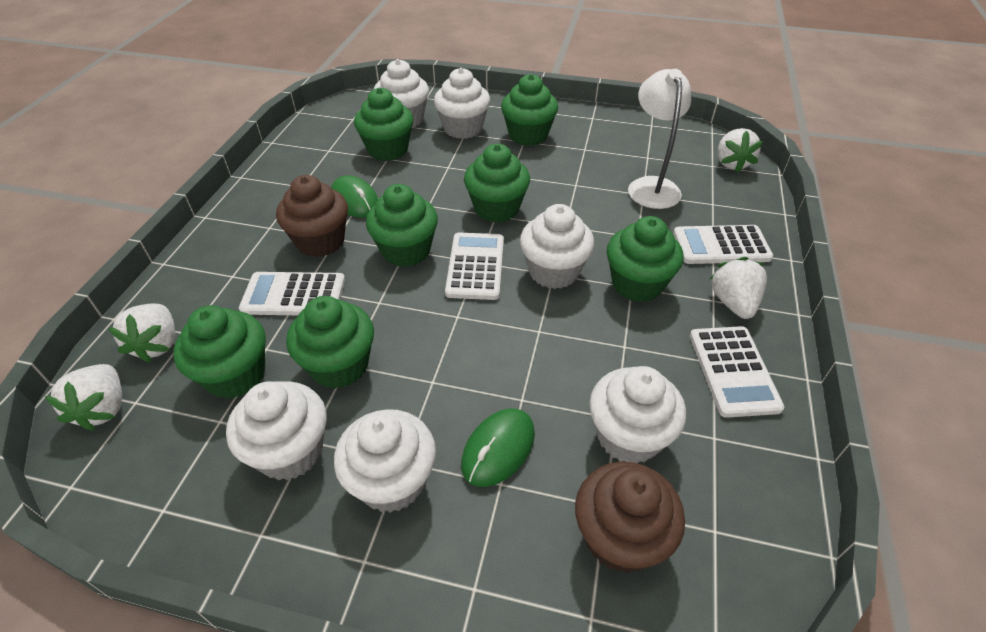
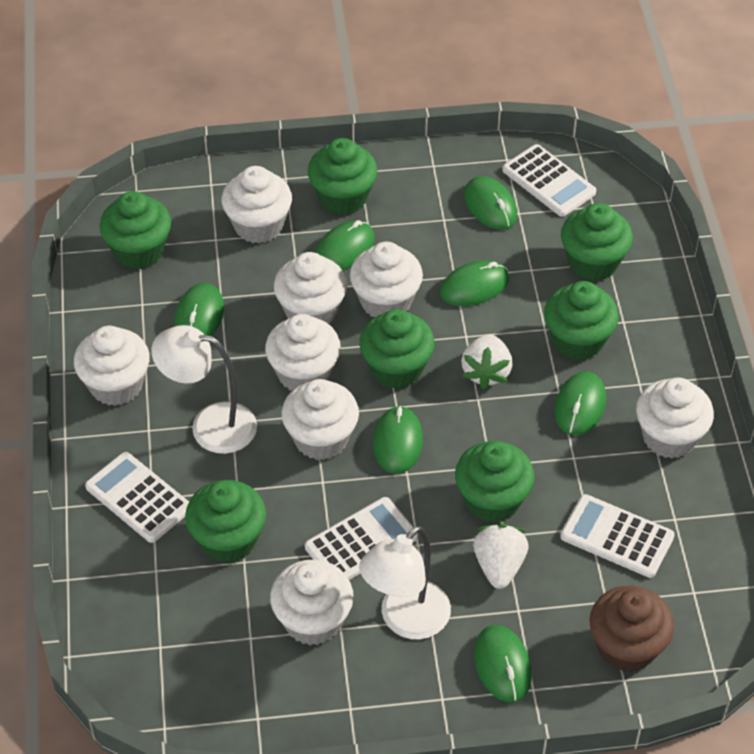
brown cupcake: 2 -> 1
green mouse: 2 -> 7
white cupcake: 6 -> 8
white lamp: 1 -> 2
white strawberry: 4 -> 2

